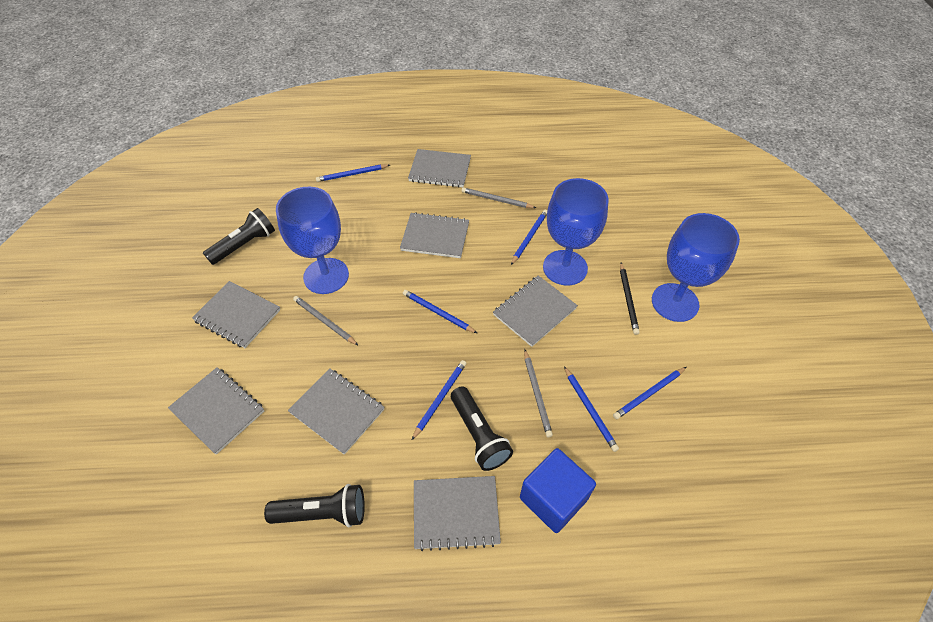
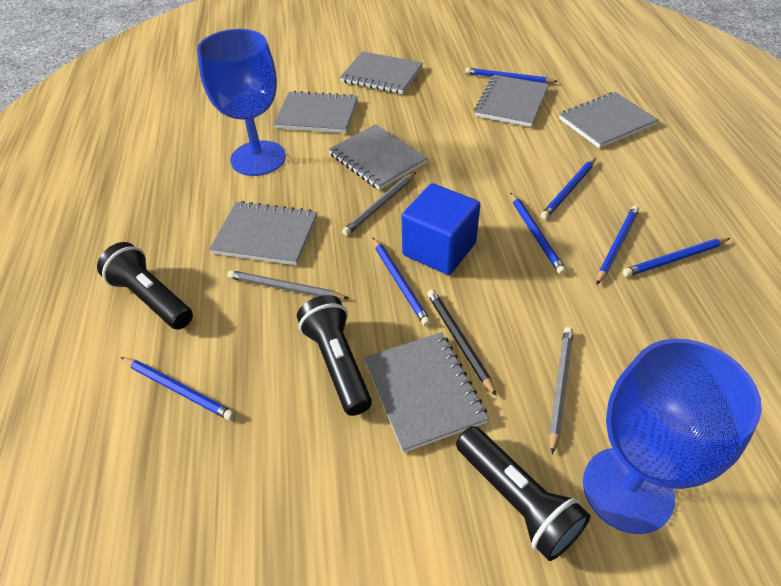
blue goblet: 3 -> 2
blue pencil: 6 -> 7

